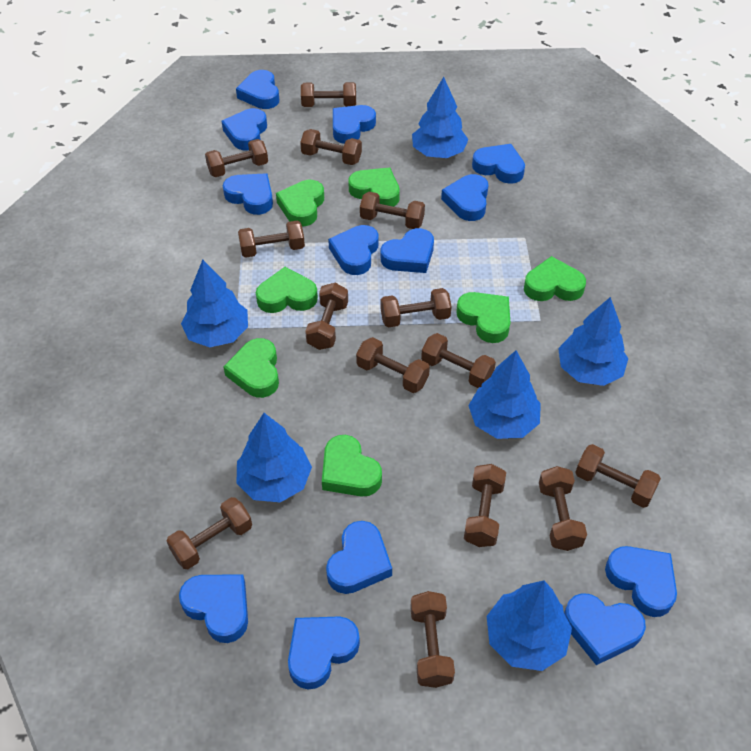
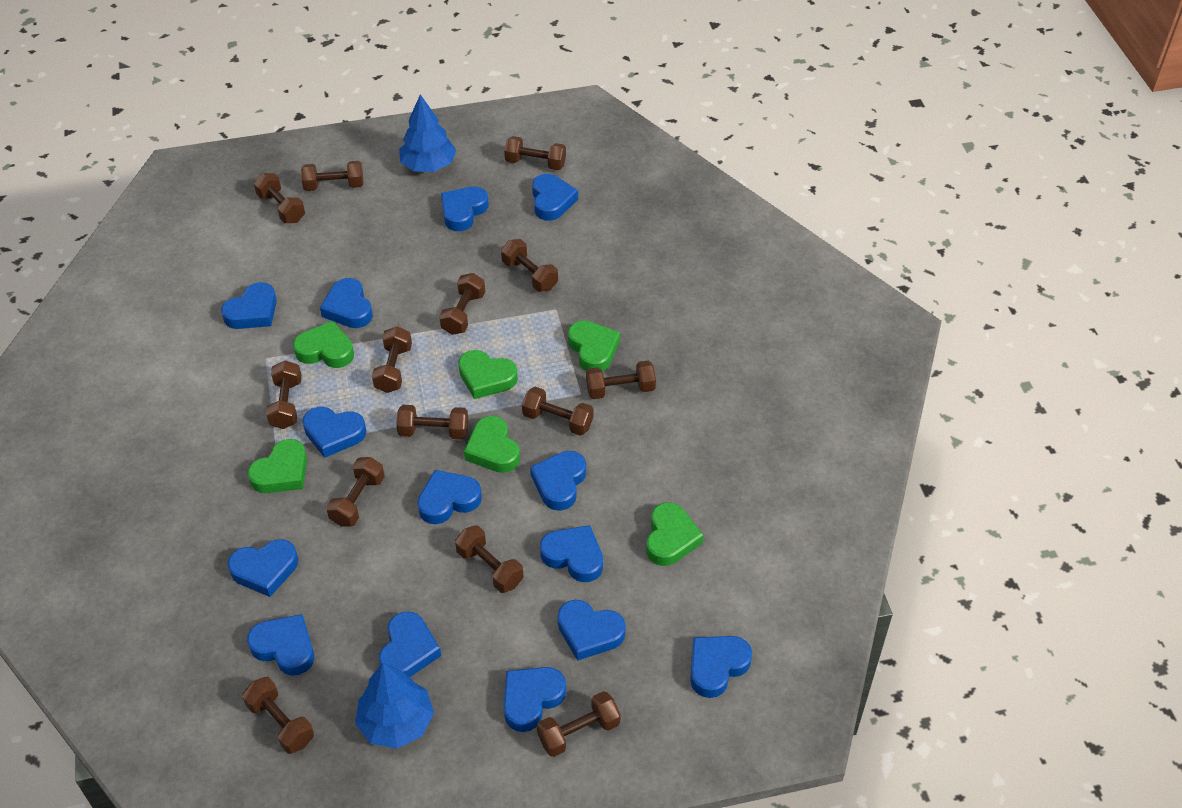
blue heart: 13 -> 14
blue tree: 6 -> 2
green heart: 7 -> 6

